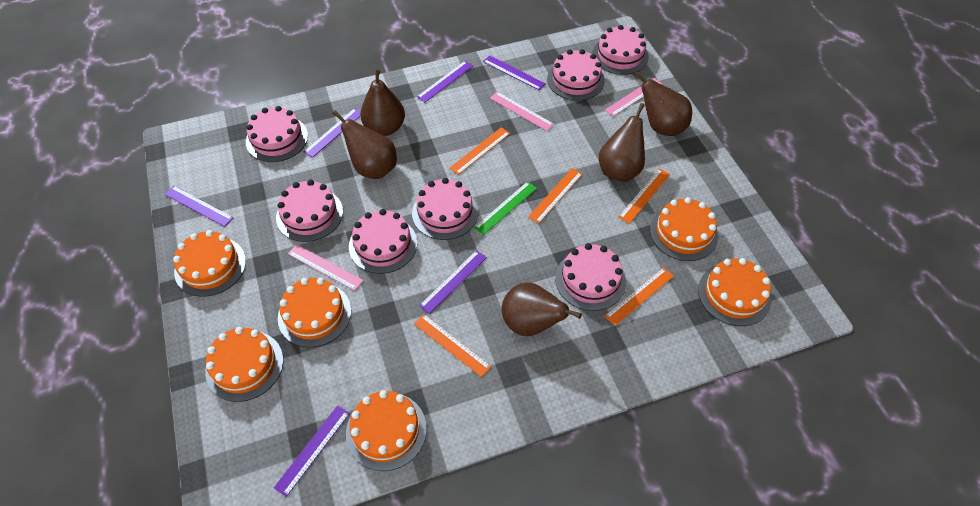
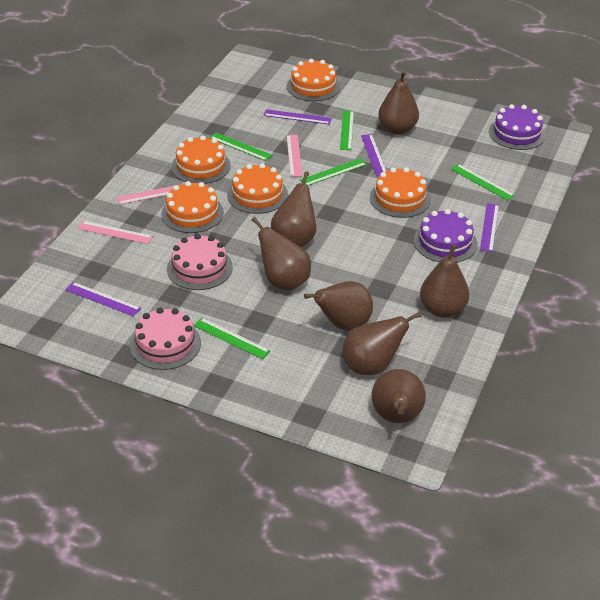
brown pear: 5 -> 7
green ruler: 1 -> 5
orange cake: 6 -> 5
orange ruler: 5 -> 0
pink cake: 7 -> 2
purple cake: 0 -> 2
purple ruler: 6 -> 4

